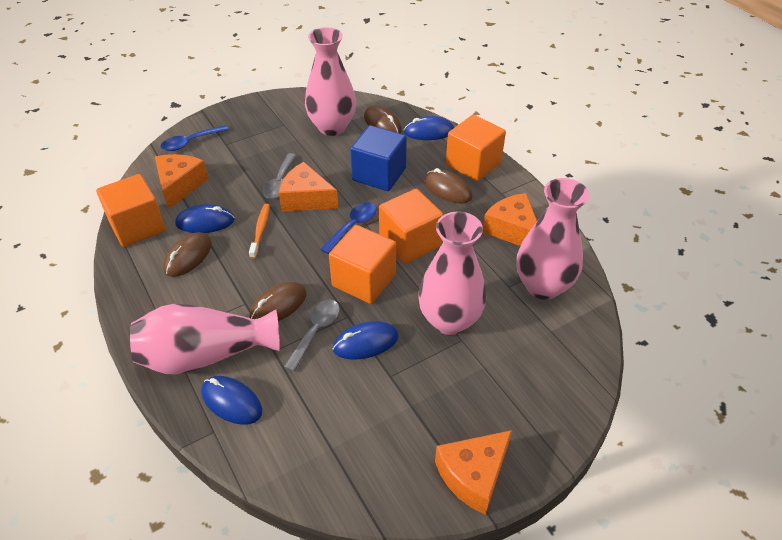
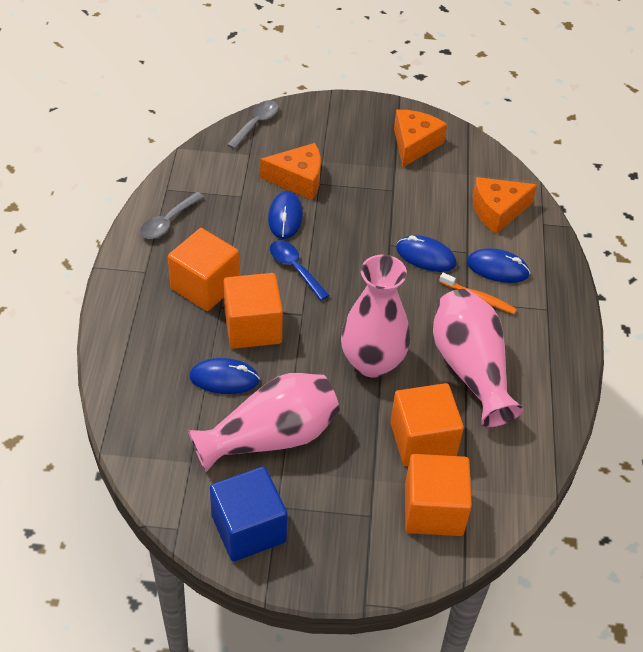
blue spoon: 2 -> 1
brown mouse: 4 -> 0
orange cheese: 4 -> 3
pink vase: 4 -> 3

